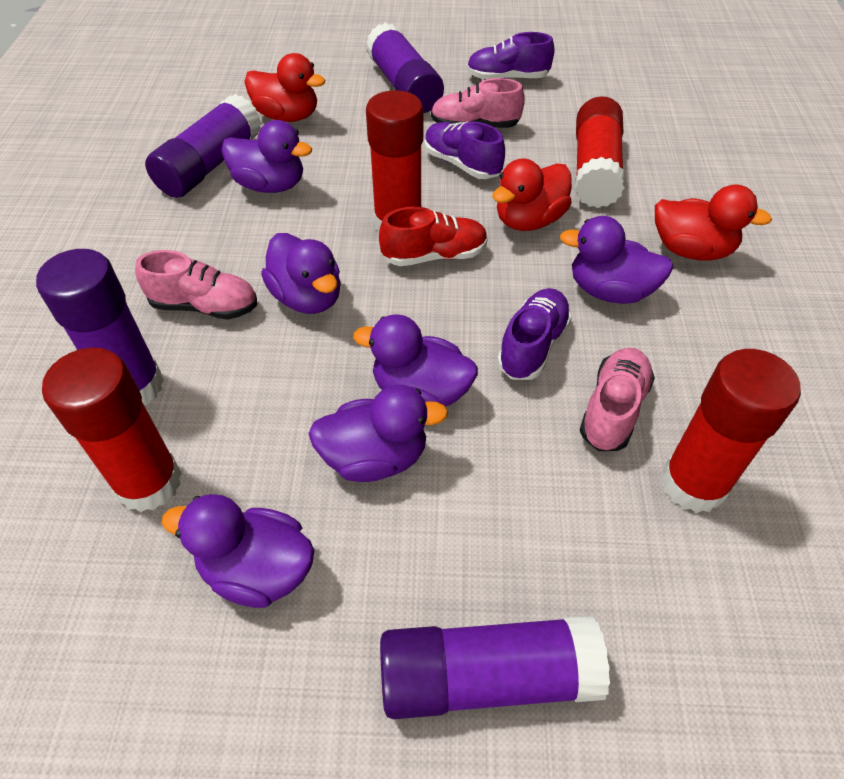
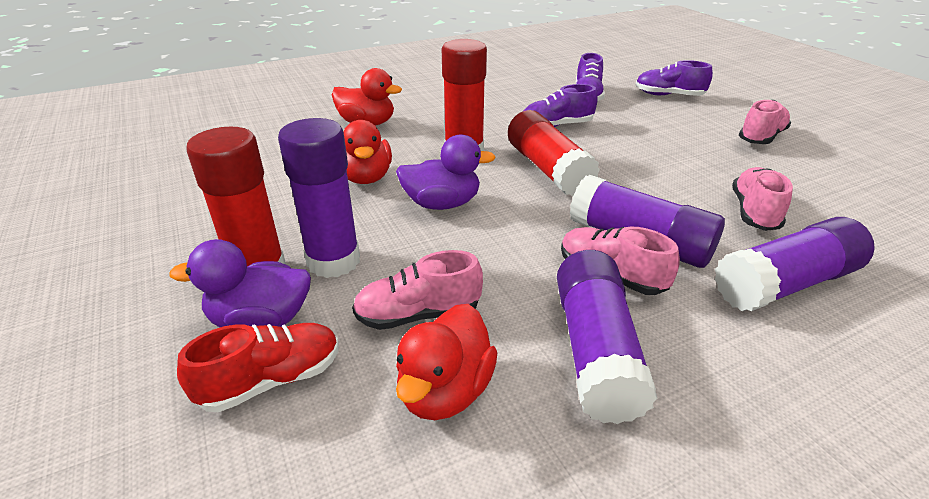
pink shoe: 3 -> 4
purple duck: 6 -> 2
red glue stick: 4 -> 3

